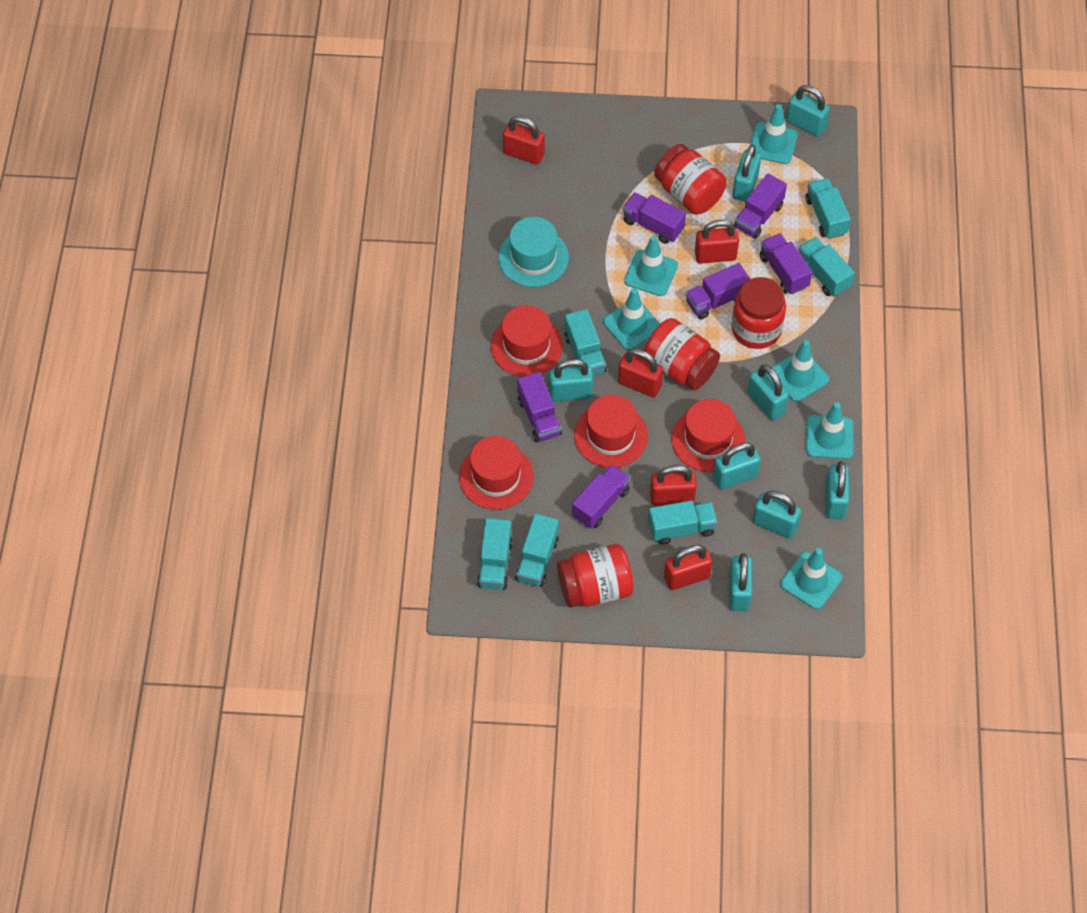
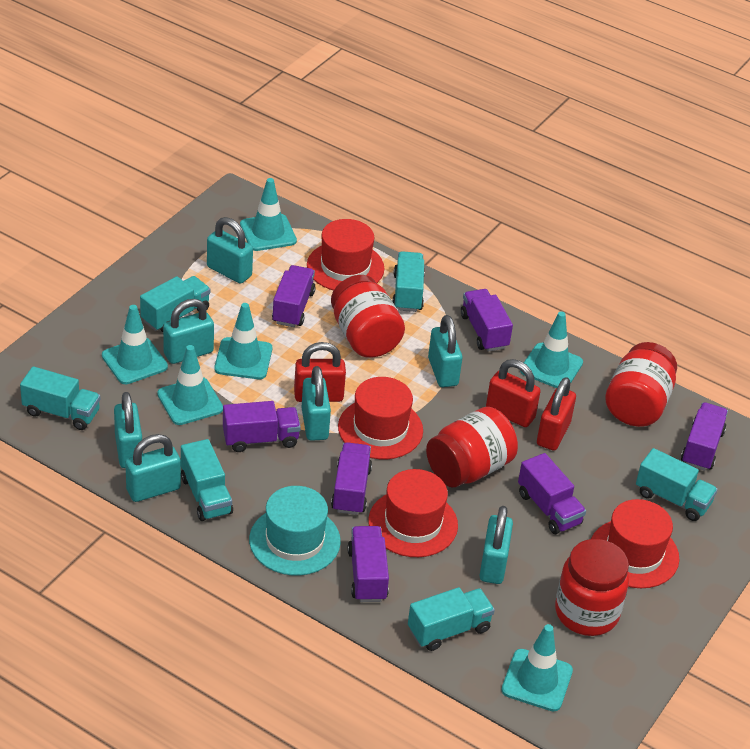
purple truck: 6 -> 7
red padlock: 5 -> 3
turquoise padlock: 8 -> 7

